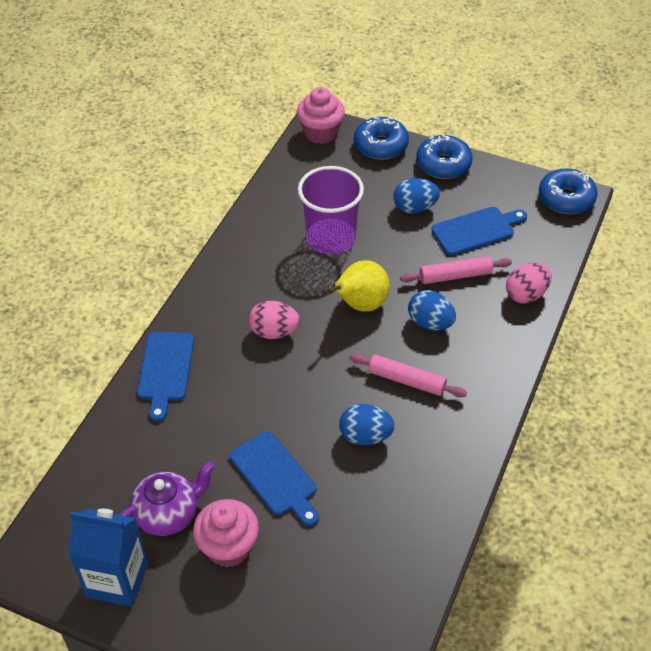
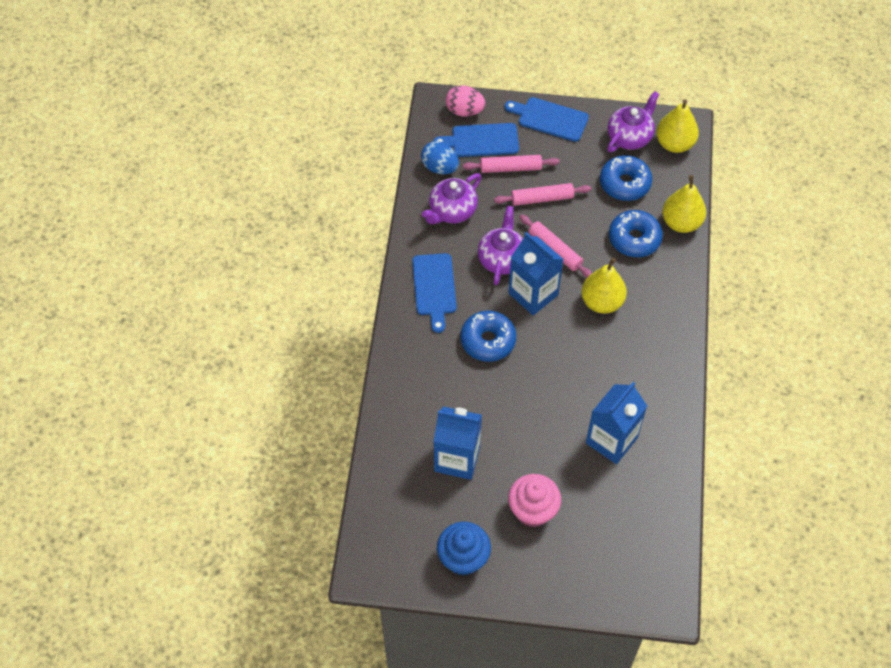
blue carton: 1 -> 3
blue cupcake: 0 -> 1
blue egg: 3 -> 1
pink cupcake: 2 -> 1
pink egg: 2 -> 1
pink rolling pin: 2 -> 3
purple cup: 1 -> 0
purple teapot: 1 -> 3
yellow pear: 1 -> 3

